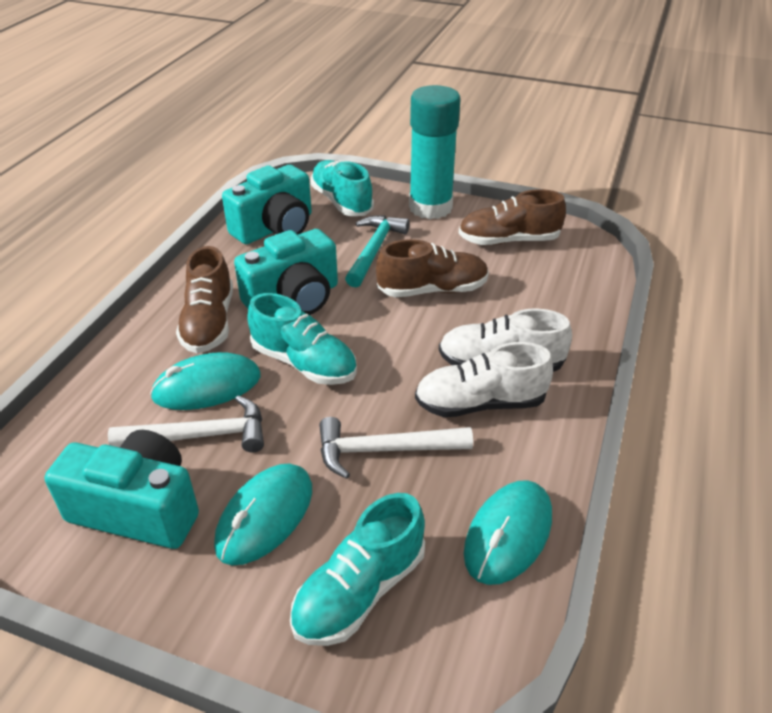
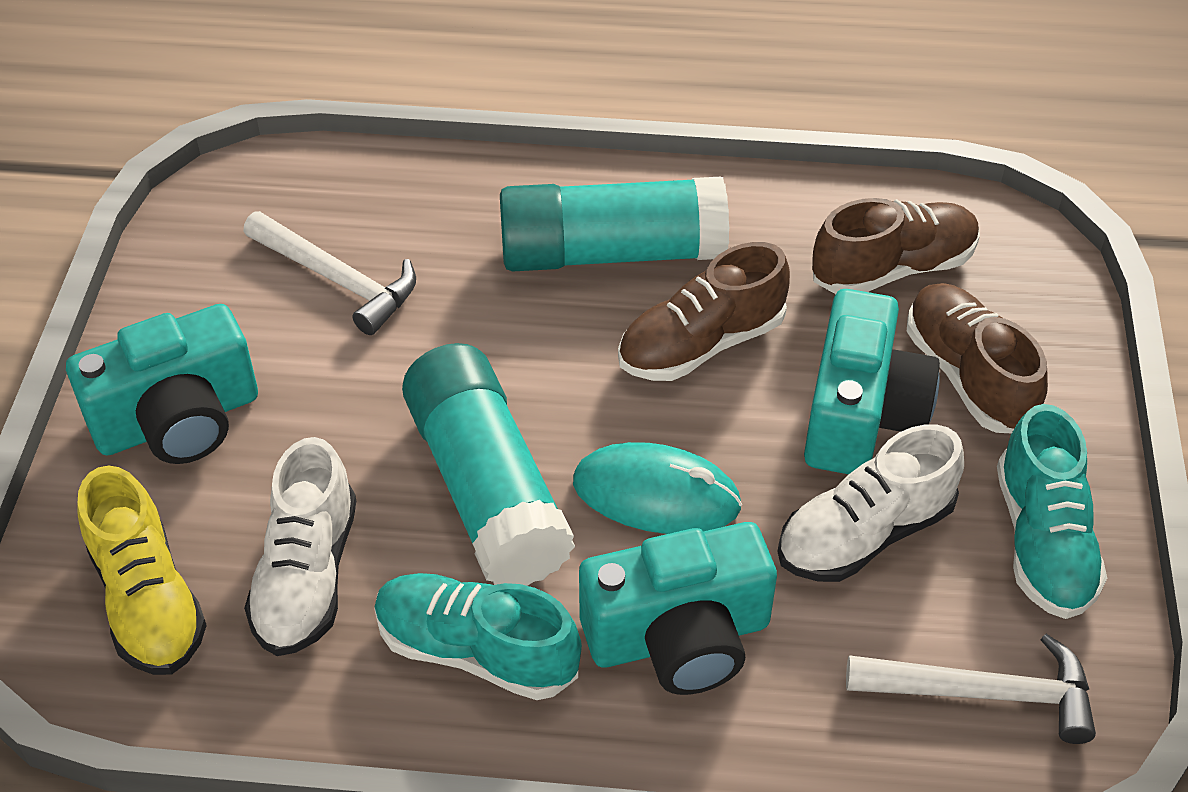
turquoise glue stick: 1 -> 2
turquoise hammer: 1 -> 0
turquoise mouse: 3 -> 1
turquoise shoe: 3 -> 2
yellow shoe: 0 -> 1

